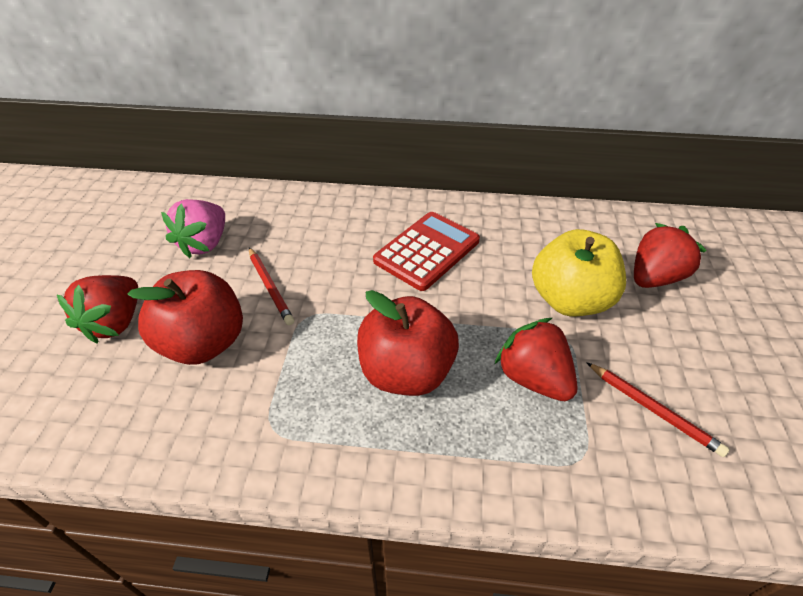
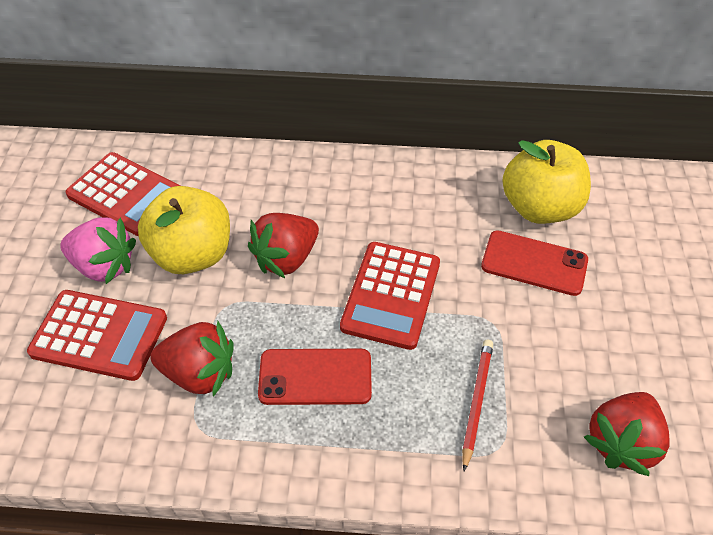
red apple: 2 -> 0
red calculator: 1 -> 3
red pencil: 2 -> 1
red phone: 0 -> 2
yellow apple: 1 -> 2

